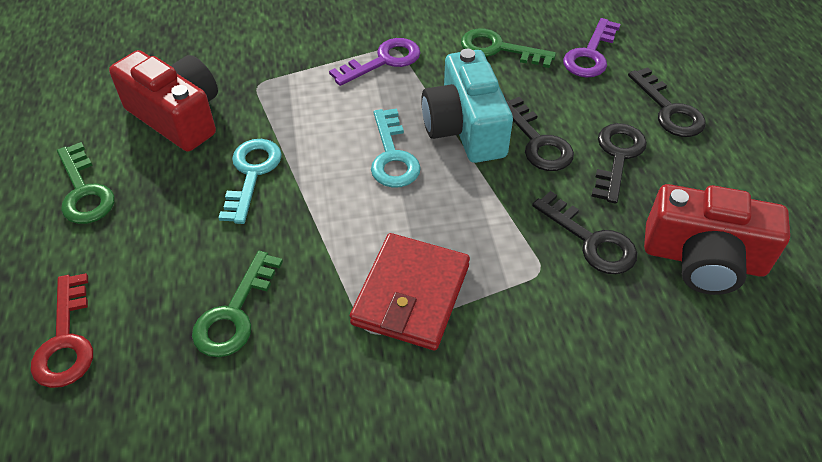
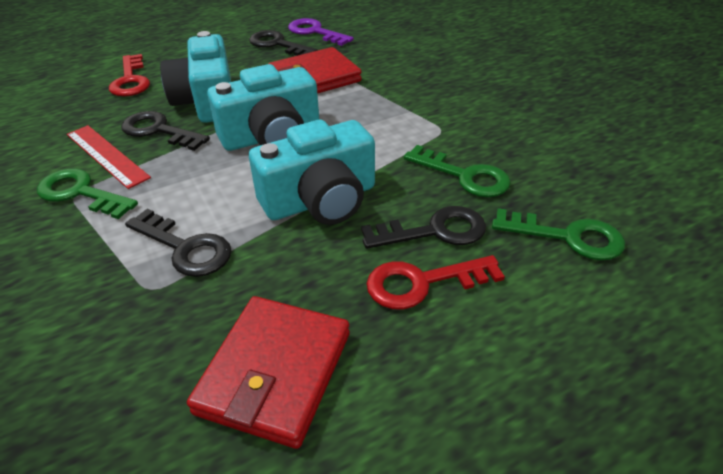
purple key: 2 -> 1
red camera: 2 -> 0
red key: 1 -> 2
red ruler: 0 -> 1
red wallet: 1 -> 2
turquoise camera: 1 -> 3
turquoise key: 2 -> 0

